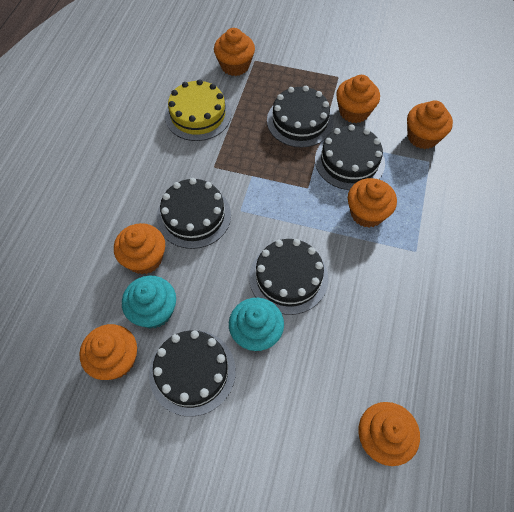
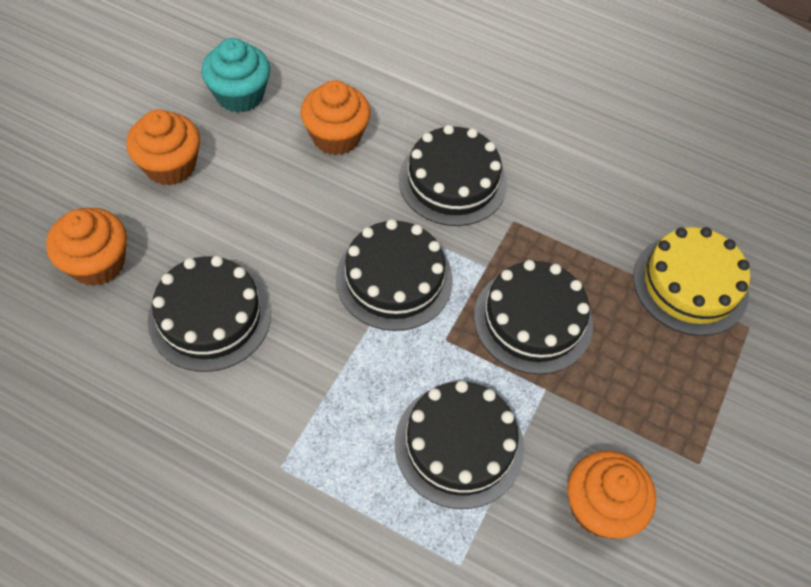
orange cupcake: 7 -> 4
turquoise cupcake: 2 -> 1

